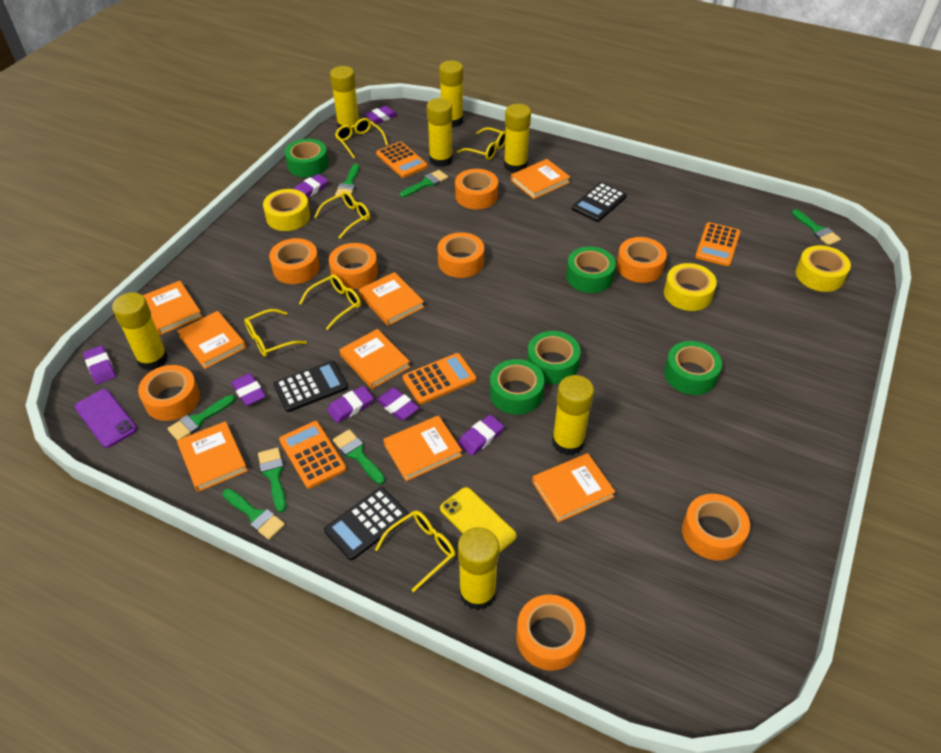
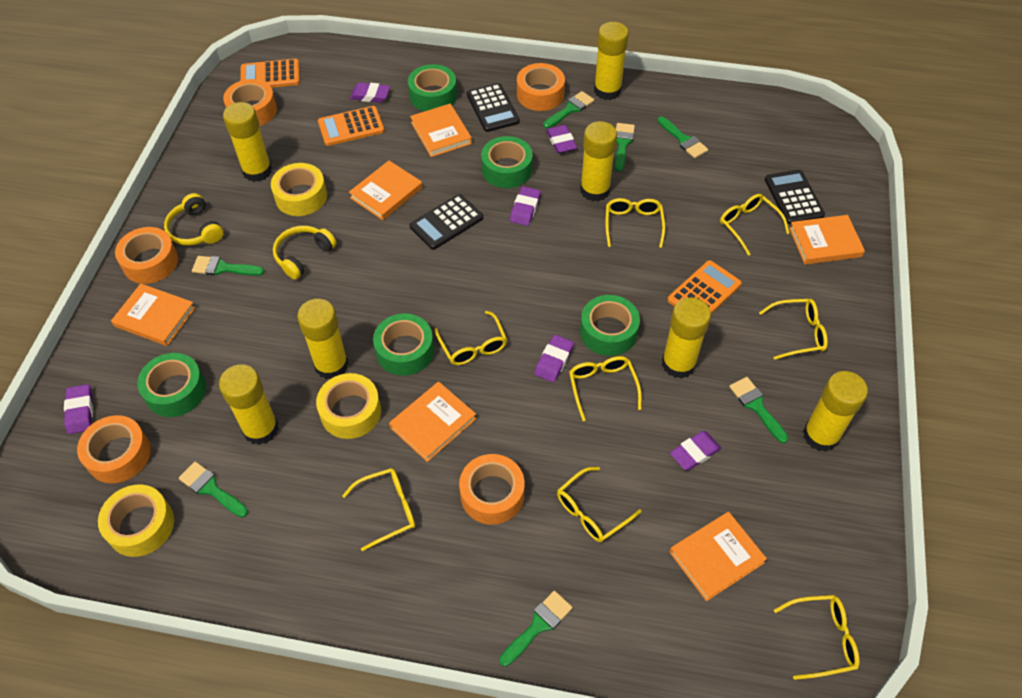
orange book: 8 -> 6
orange calculator: 4 -> 3
orange tape: 8 -> 5
purple eraser: 7 -> 6
purple phone: 1 -> 0
yellow glasses: 6 -> 8
yellow headphones: 0 -> 2
yellow phone: 1 -> 0

